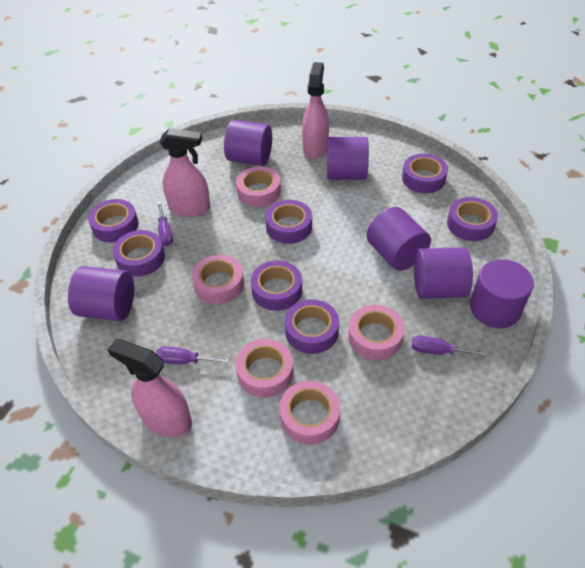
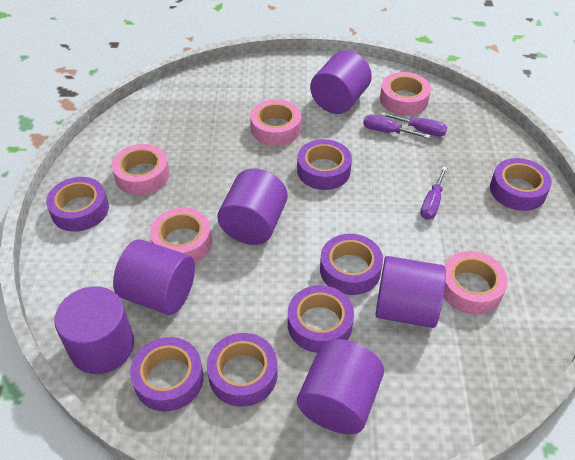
pink spray bottle: 3 -> 0

